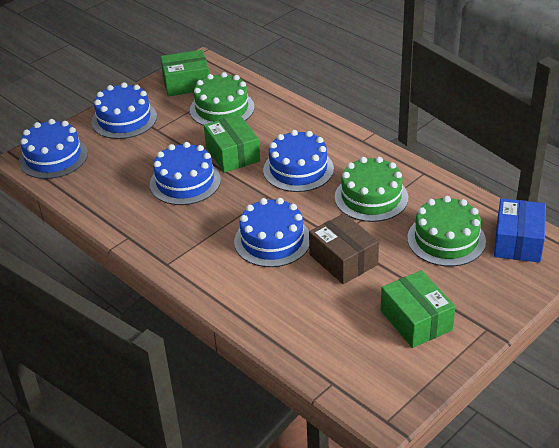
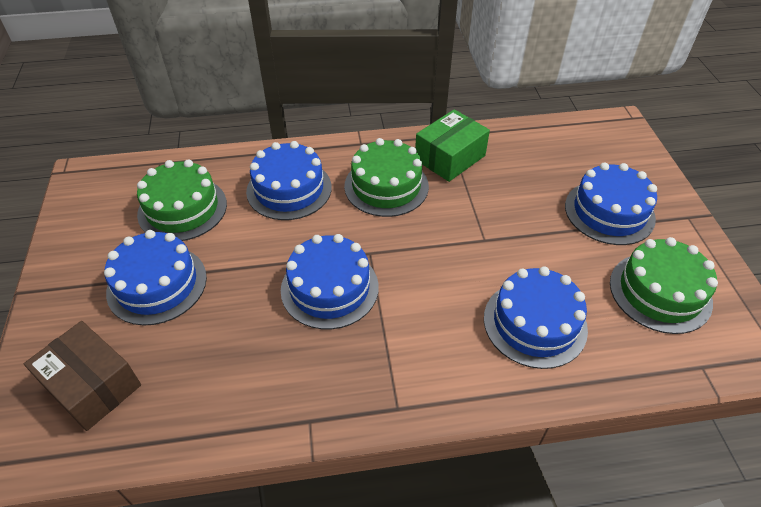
blue box: 1 -> 0
green box: 3 -> 1

